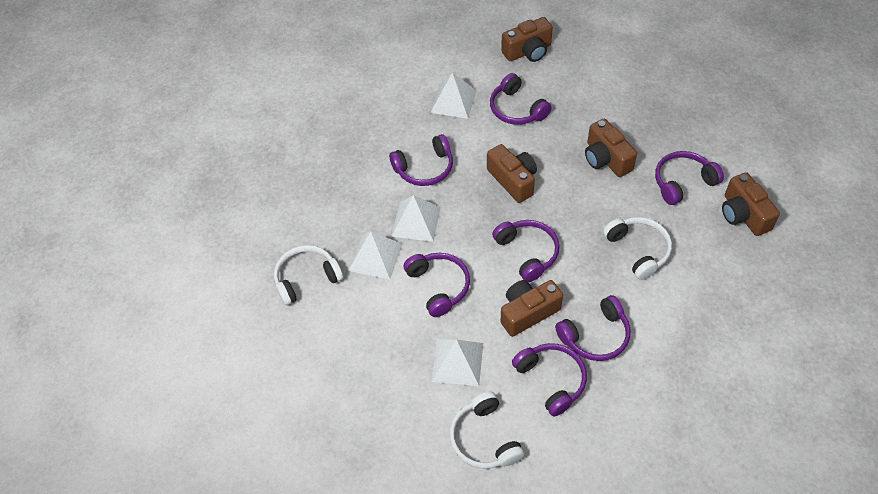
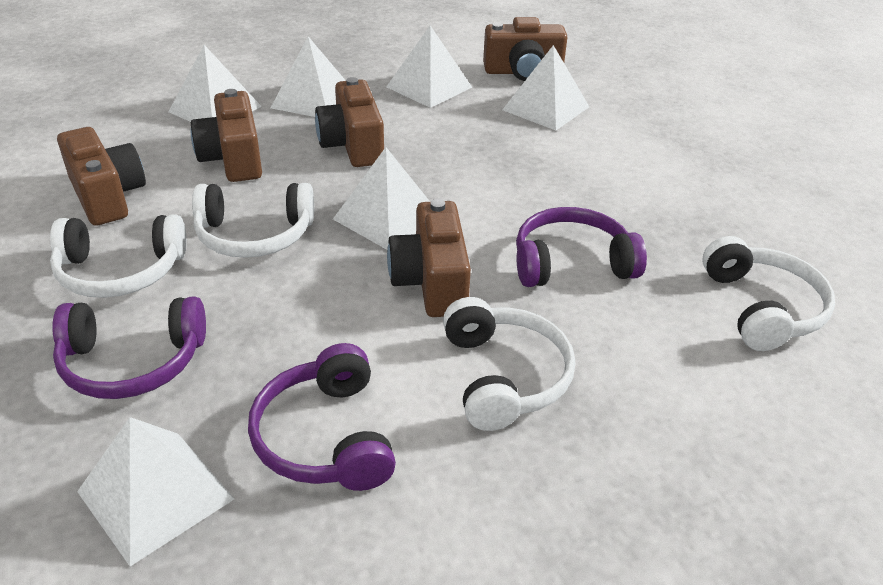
purple headphones: 7 -> 3
white headphones: 3 -> 4
white pyramid: 4 -> 6

